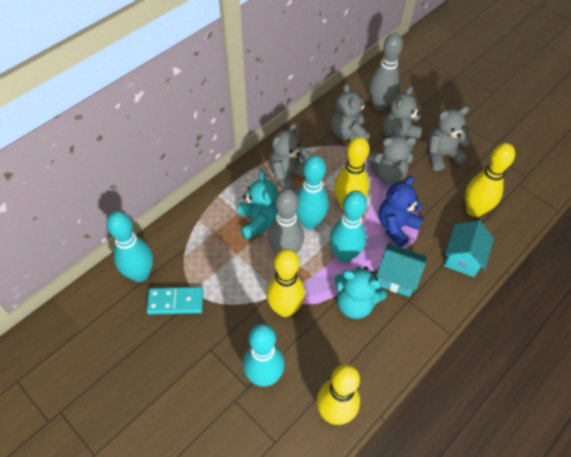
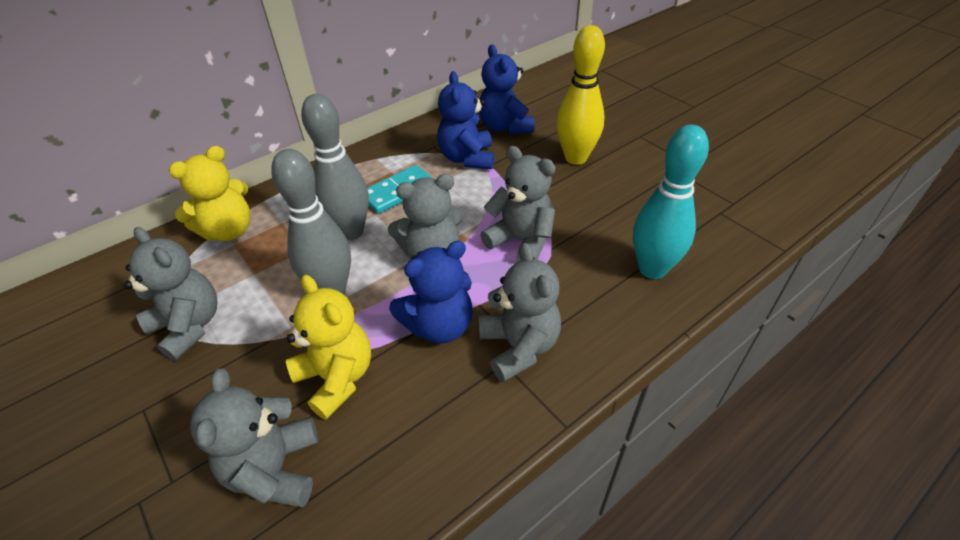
blue teddy bear: 1 -> 3
turquoise bowling pin: 4 -> 1
turquoise house: 2 -> 0
turquoise teddy bear: 2 -> 0
yellow bowling pin: 4 -> 1
yellow teddy bear: 0 -> 2

